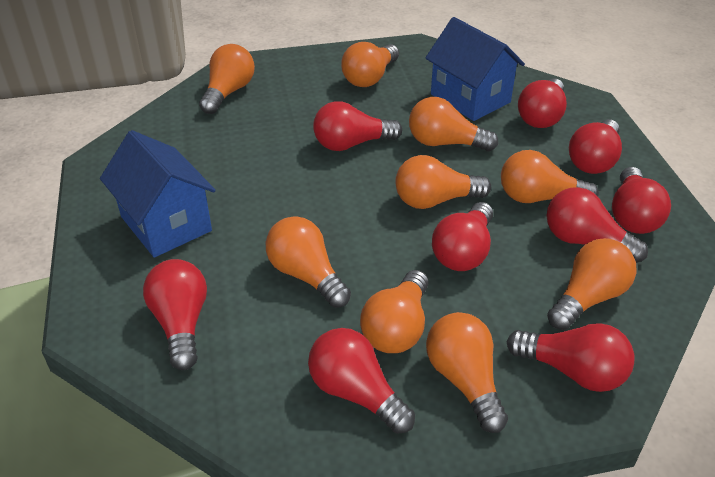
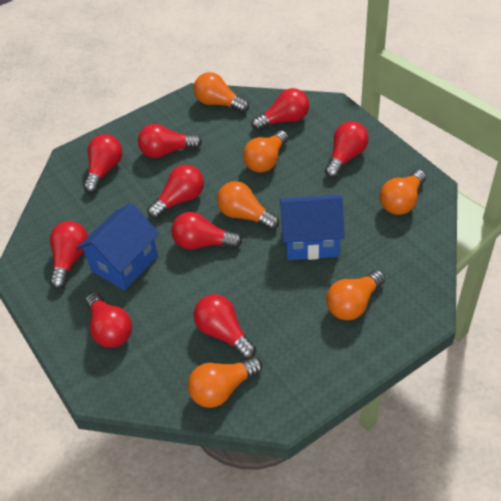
orange light bulb: 9 -> 6

